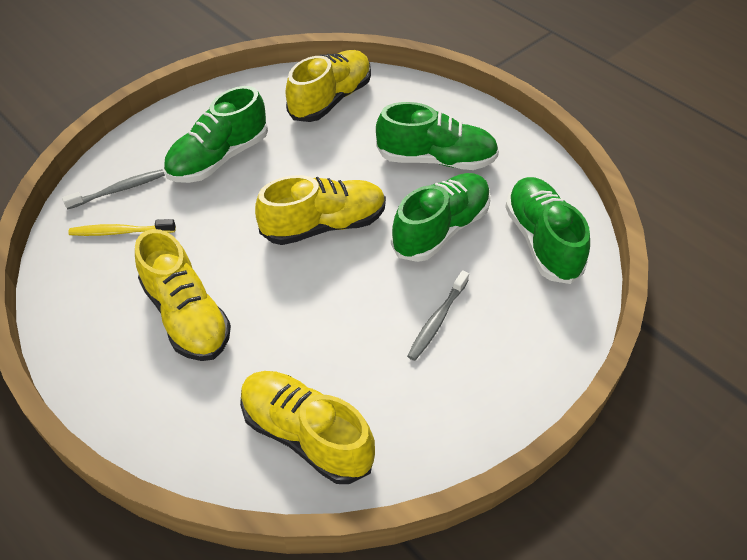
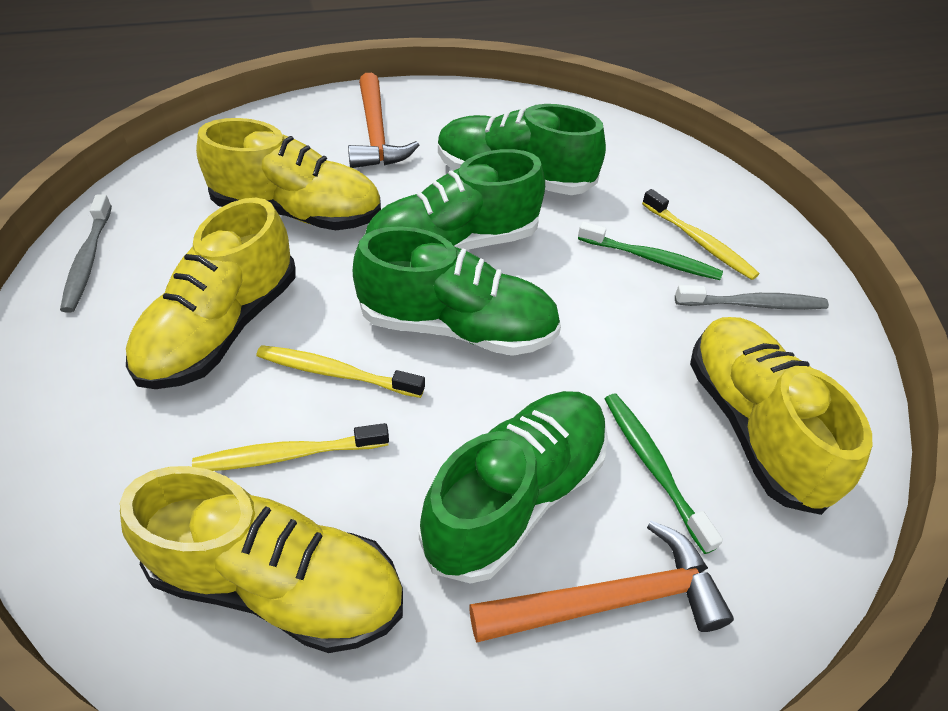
green toothbrush: 0 -> 2
orange hammer: 0 -> 2
yellow toothbrush: 1 -> 3

